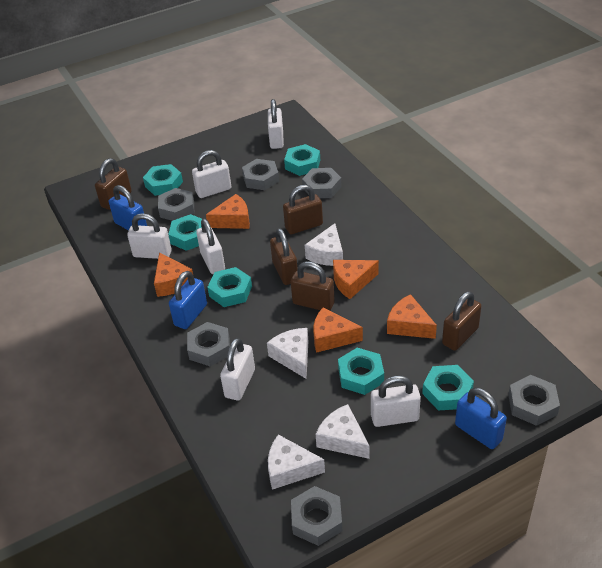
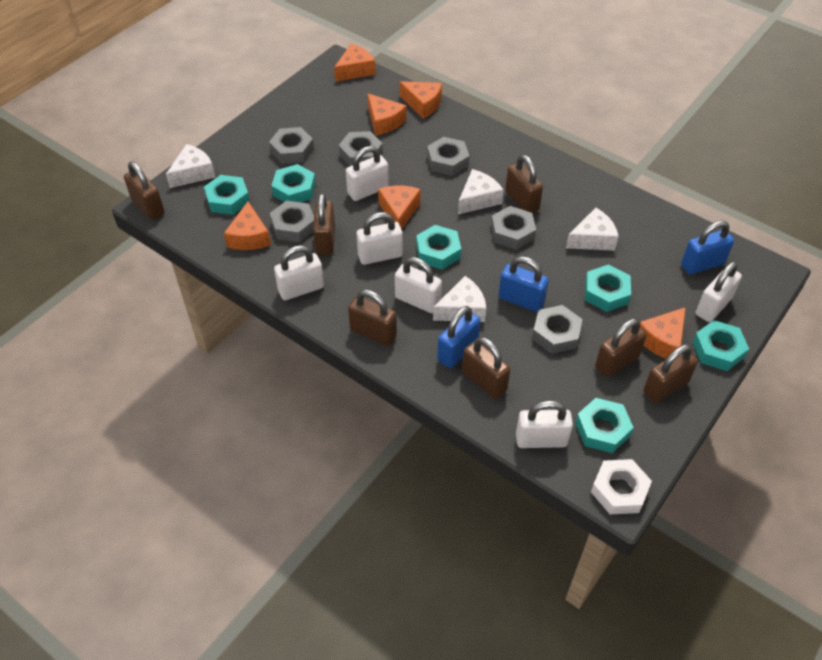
brown padlock: 5 -> 7
orange cheese: 5 -> 6
white nut: 0 -> 1

